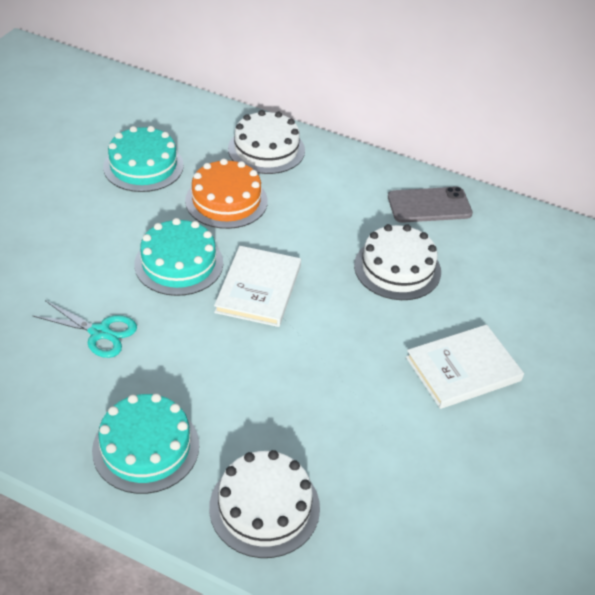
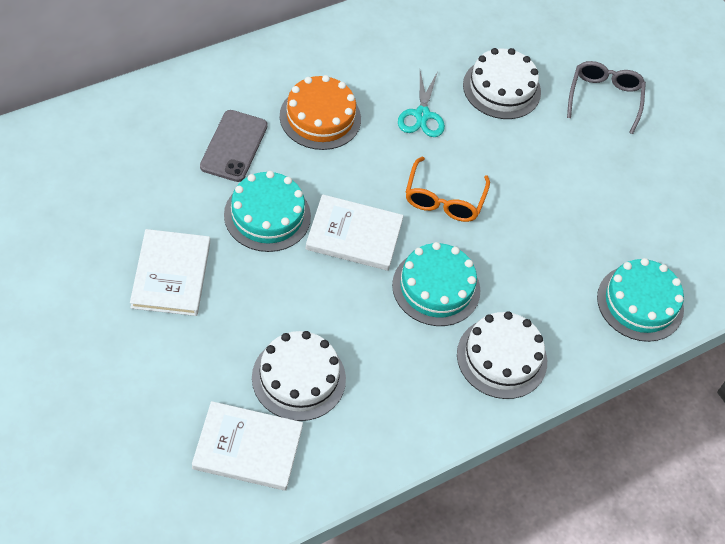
grey glasses: 0 -> 1
orange glasses: 0 -> 1
white book: 2 -> 3

